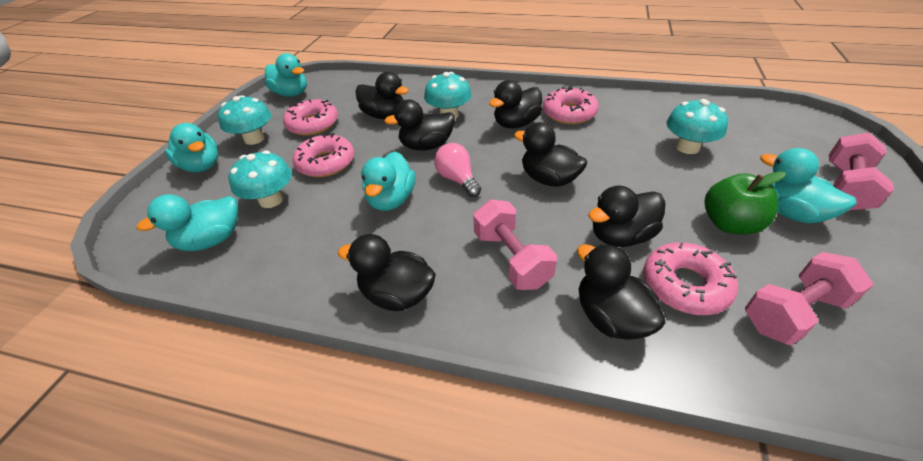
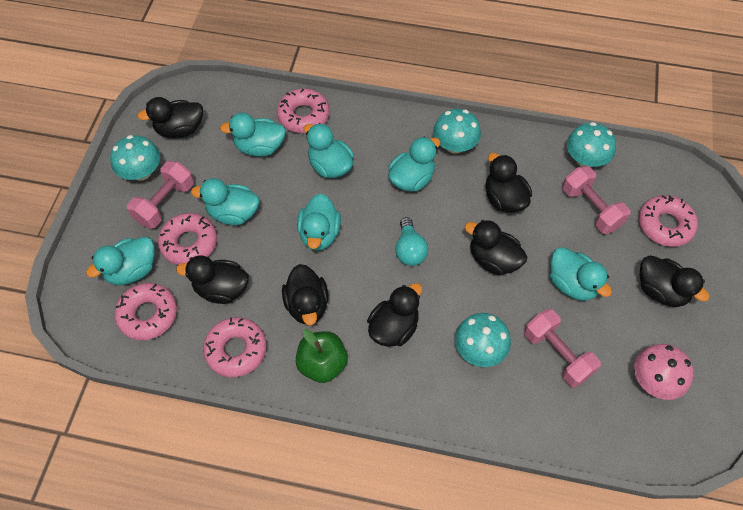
pink donut: 4 -> 5
pink light bulb: 1 -> 0
pink mushroom: 0 -> 1
turquoise duck: 5 -> 7
turquoise light bulb: 0 -> 1

